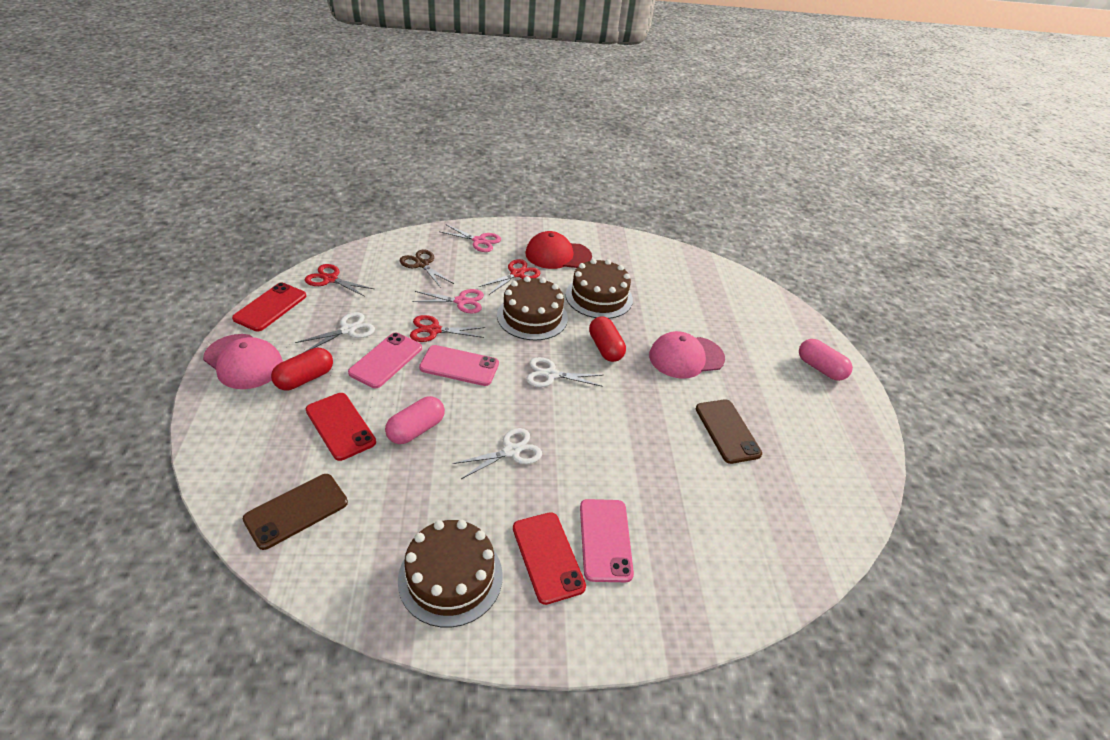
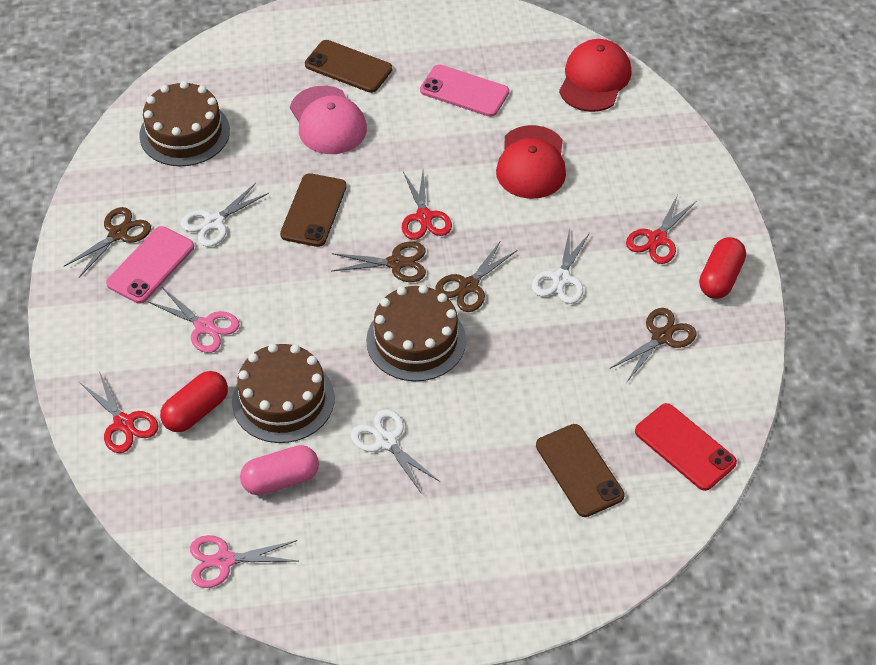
brown phone: 2 -> 3
brown scissors: 1 -> 4
pink cap: 2 -> 1
pink capsule: 2 -> 1
pink phone: 3 -> 2
red cap: 1 -> 2
red phone: 3 -> 1

